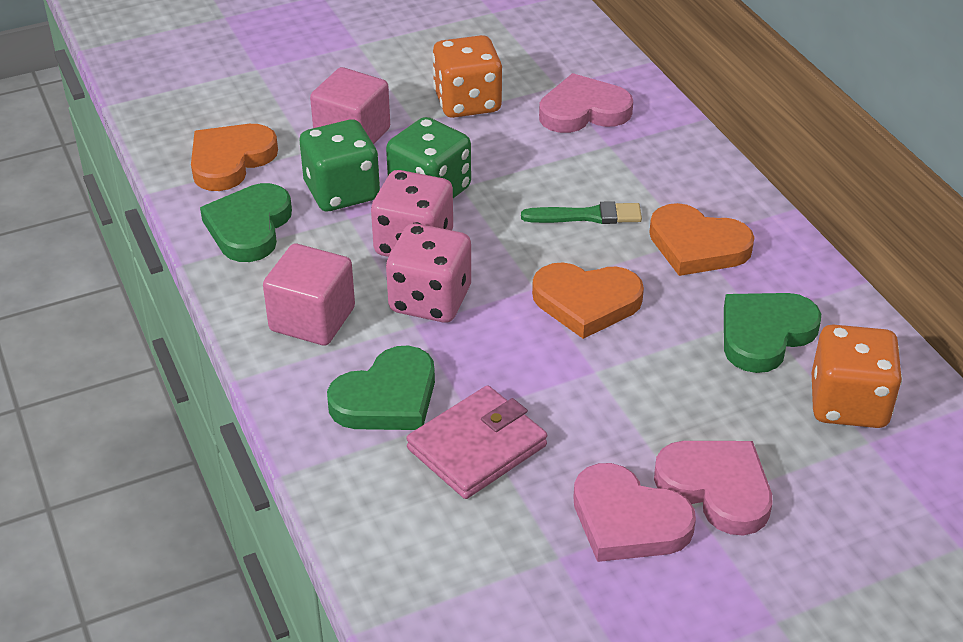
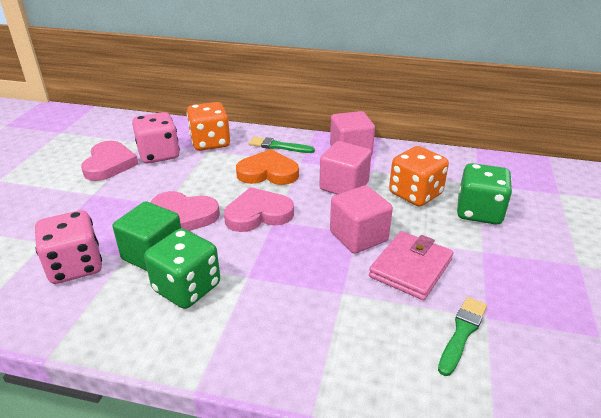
green brush: 1 -> 2
green cube: 0 -> 1
green heart: 3 -> 0
orange heart: 3 -> 1
pink cube: 2 -> 3

